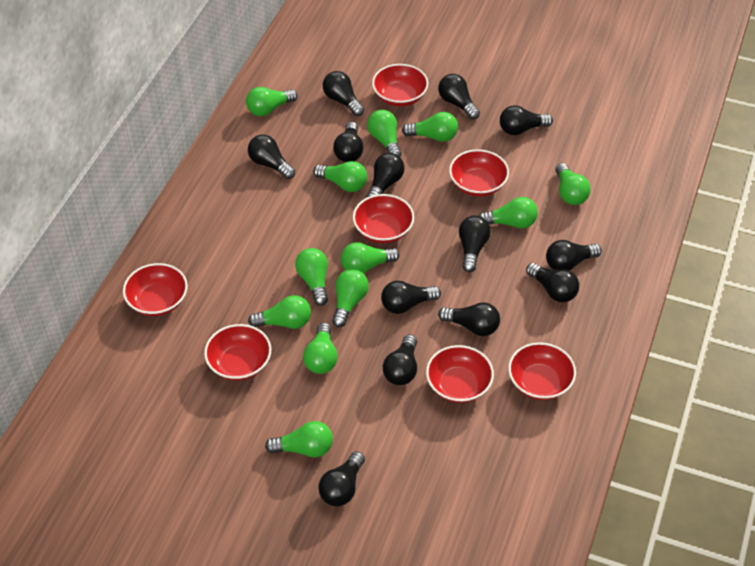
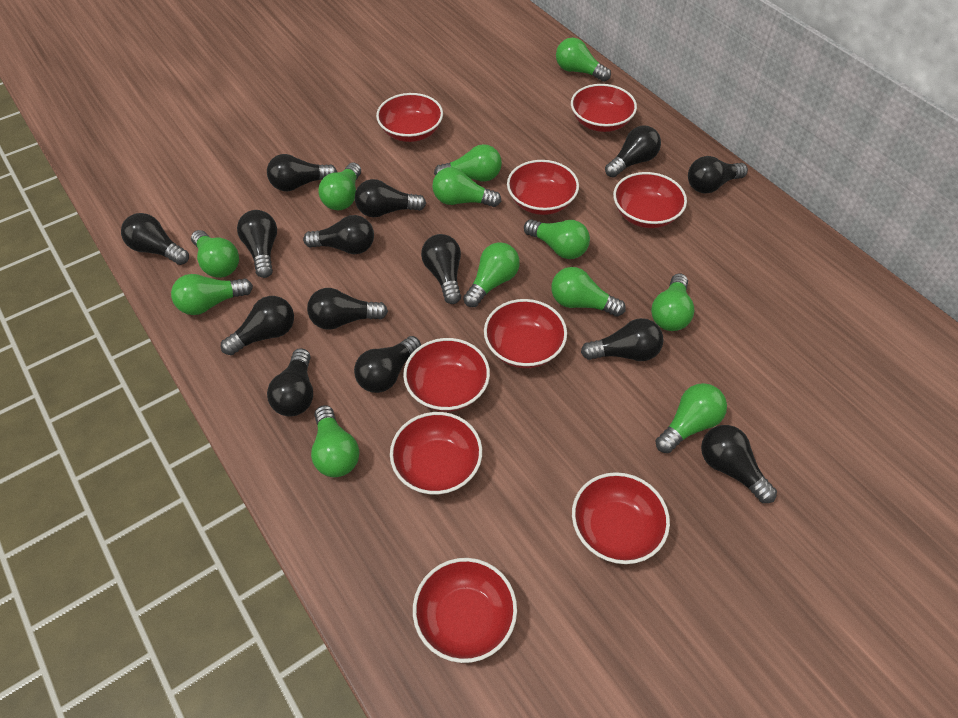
black light bulb: 13 -> 14
red bowl: 7 -> 9

